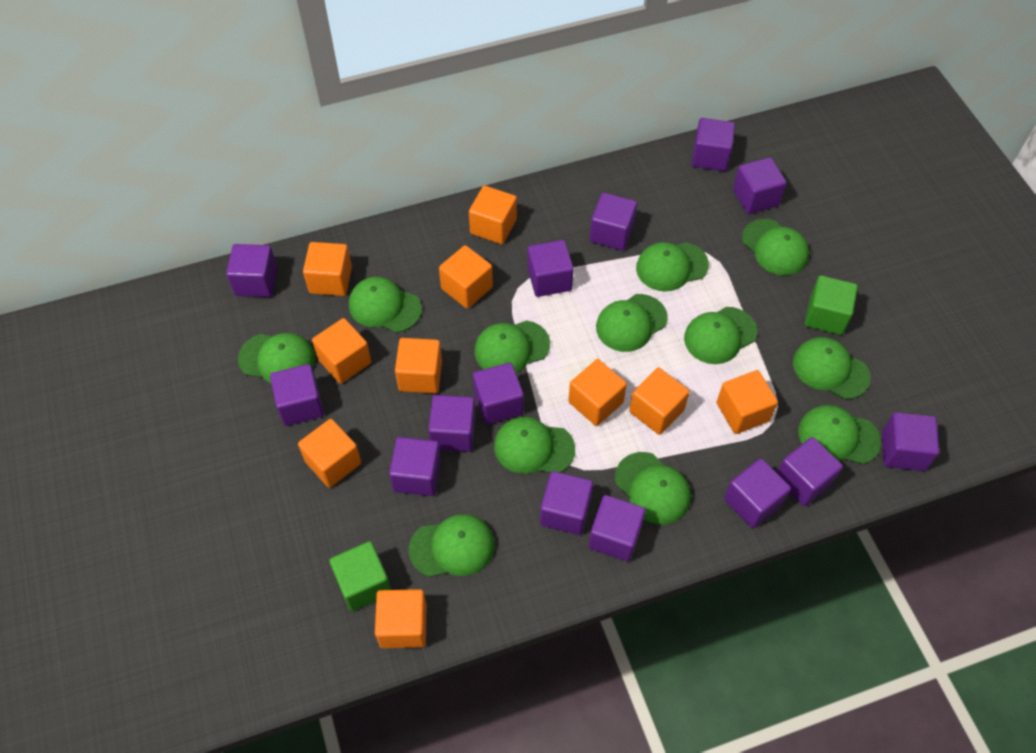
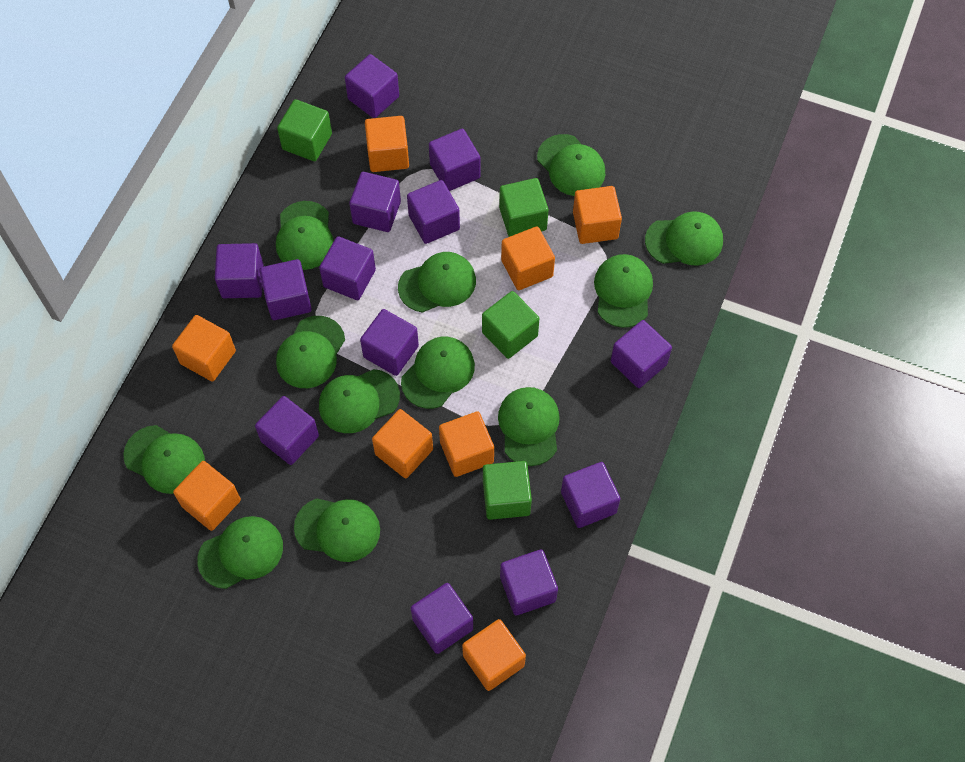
green cube: 2 -> 4
orange cube: 10 -> 8
purple cube: 14 -> 13

